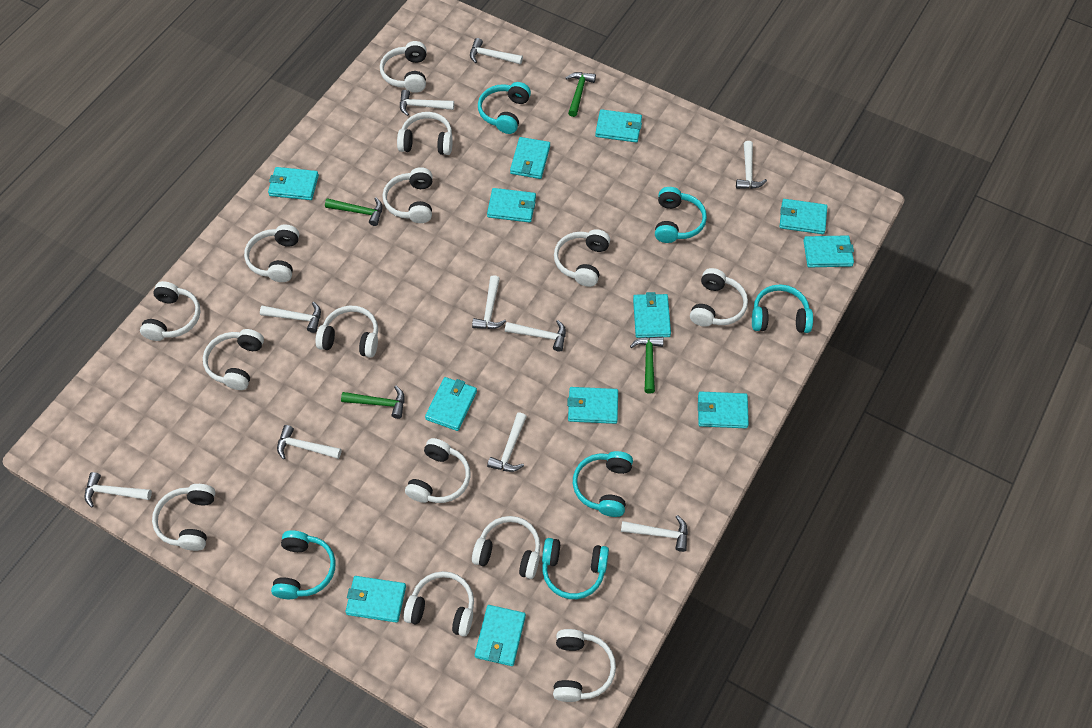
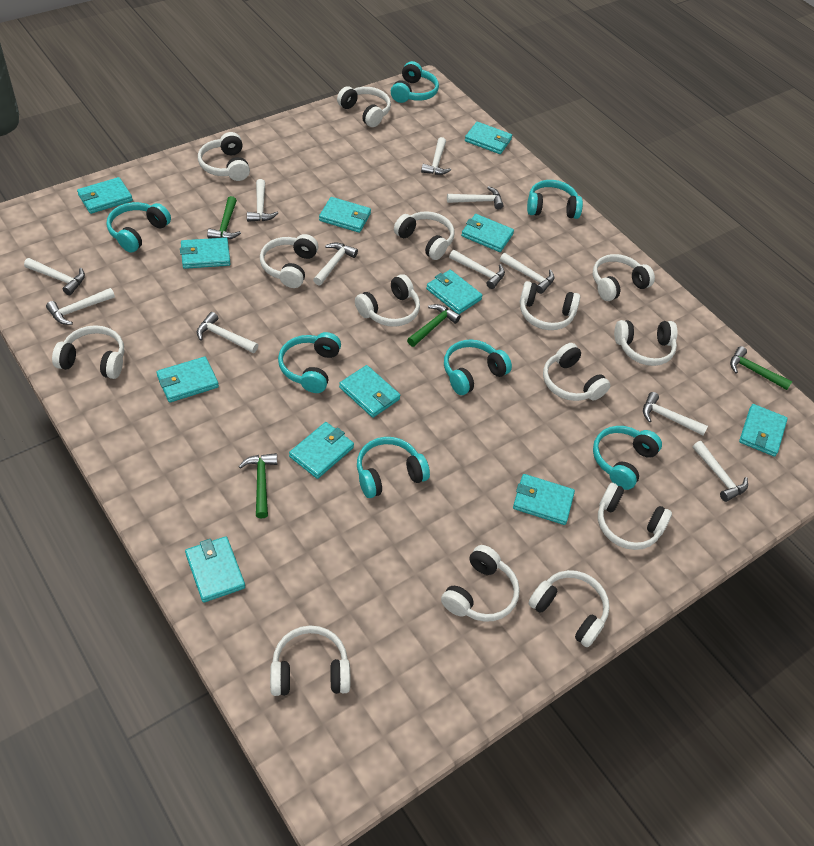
turquoise headphones: 6 -> 7
white hammer: 10 -> 11

